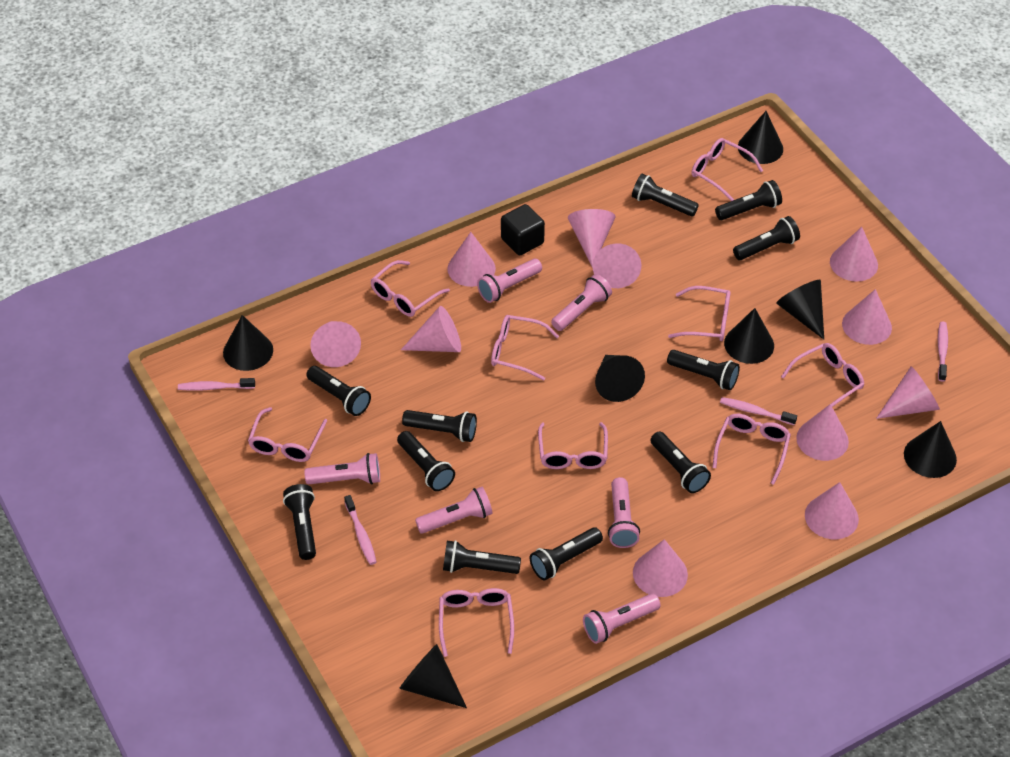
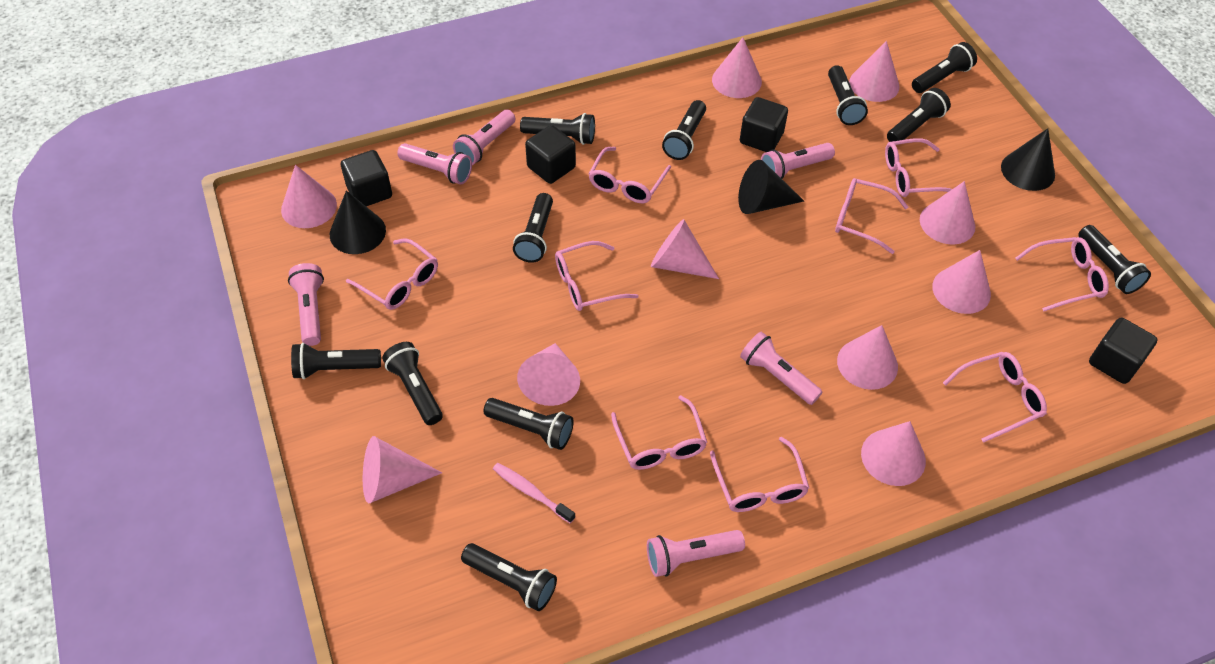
black cone: 7 -> 3
black cube: 1 -> 4
pink cone: 11 -> 10
pink toothbrush: 4 -> 1

